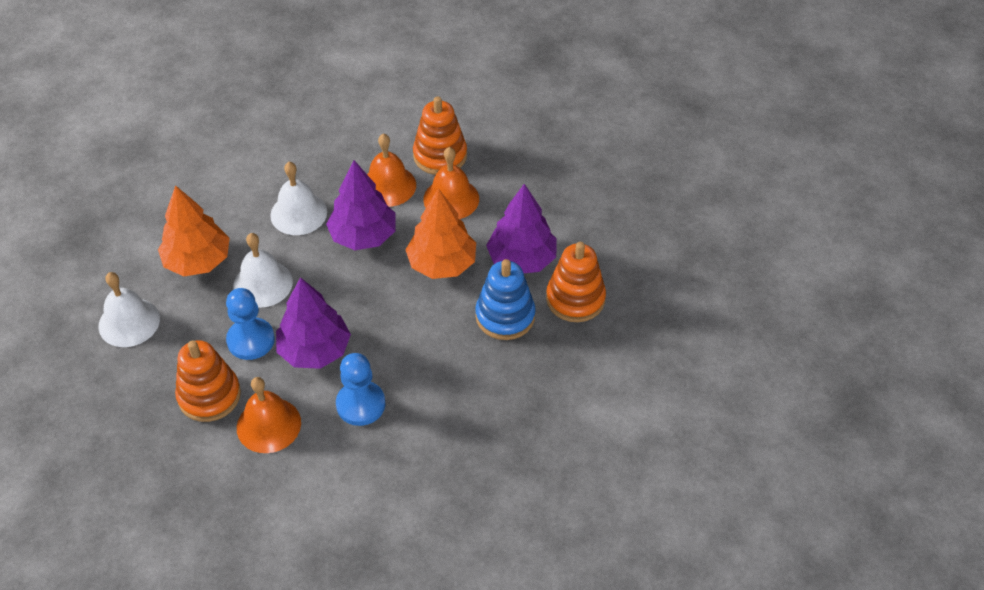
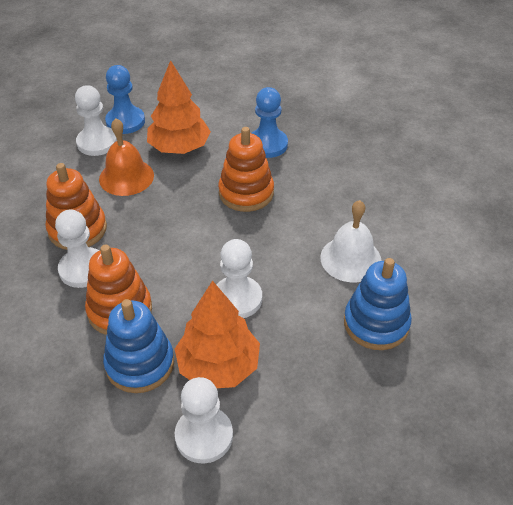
blue stacking toy: 1 -> 2
orange bell: 3 -> 1
purple tree: 3 -> 0
white bell: 3 -> 1
white pawn: 0 -> 4

